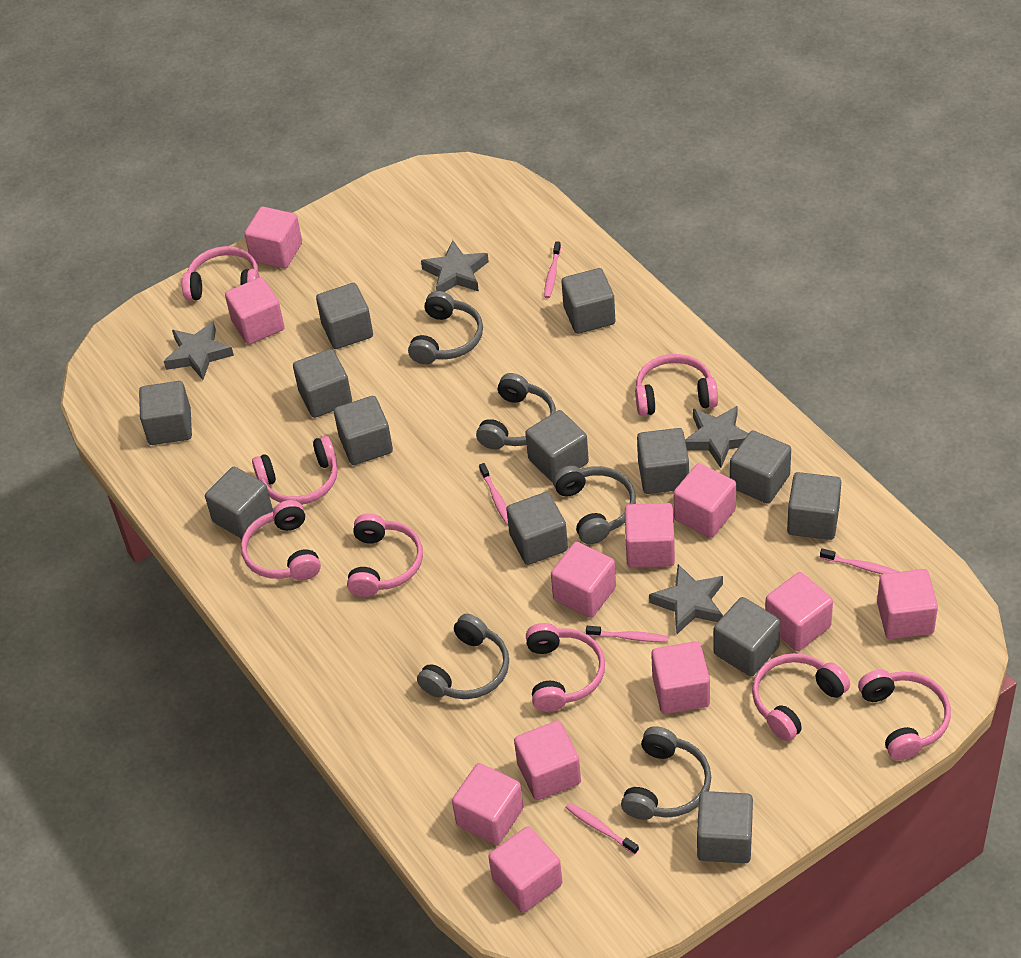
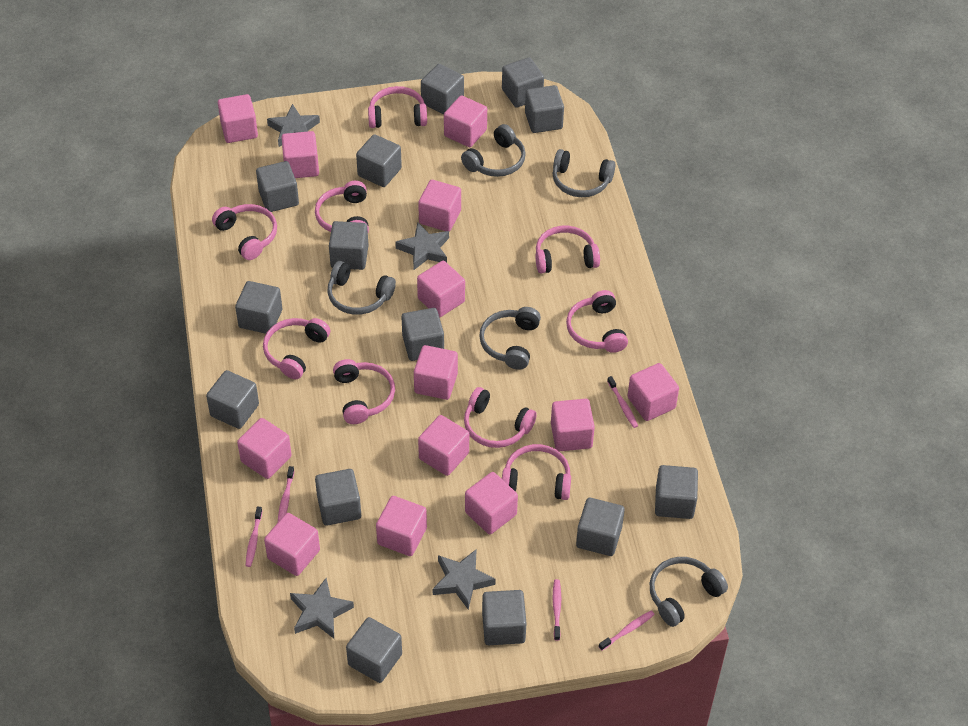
grey cube: 13 -> 14
pink cube: 11 -> 13
pink headphones: 8 -> 9

